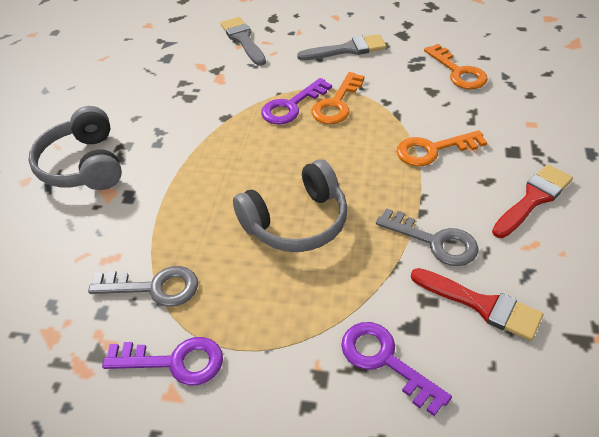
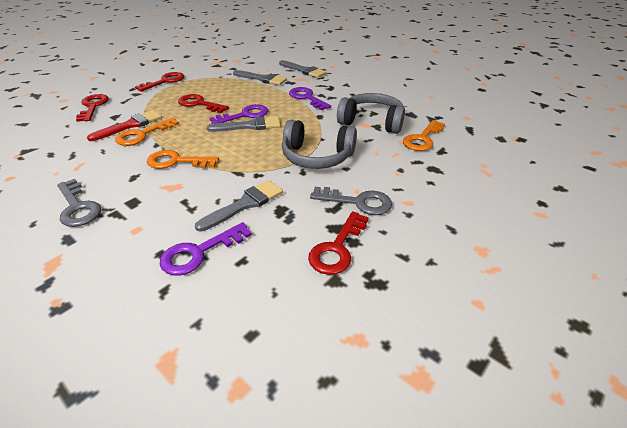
grey brush: 2 -> 4
red brush: 2 -> 1
red key: 0 -> 4

